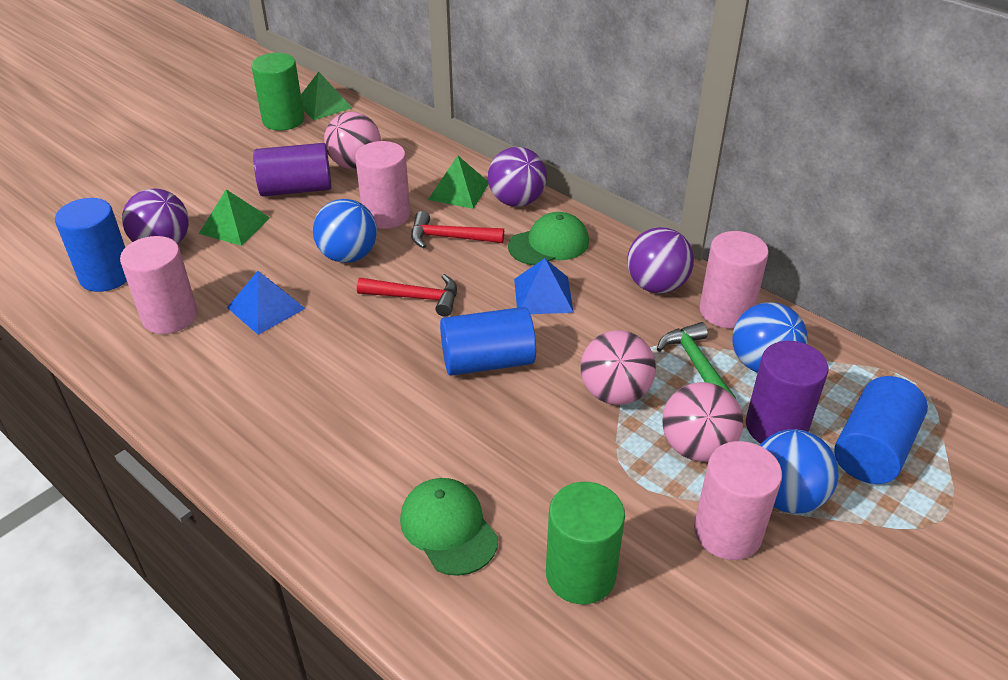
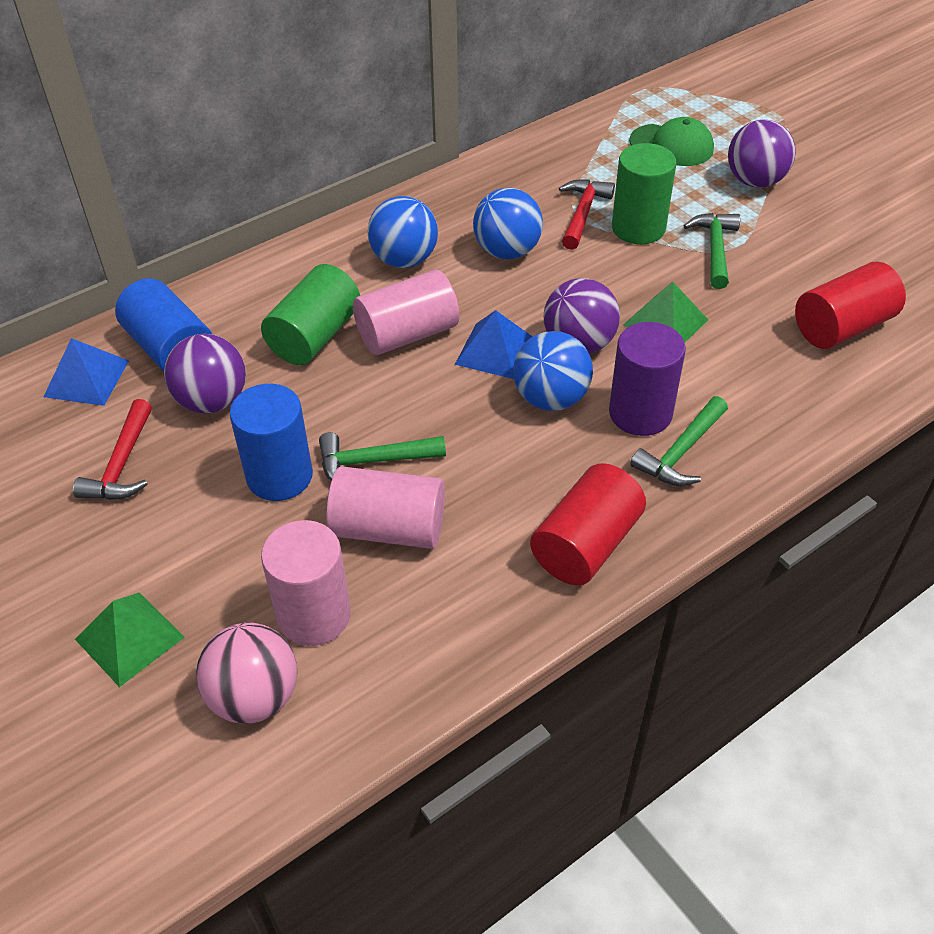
blue cylinder: 3 -> 2
green cap: 2 -> 1
green hammer: 1 -> 3
green pyramid: 3 -> 2
pink ball: 3 -> 1
pink cylinder: 4 -> 3
purple cylinder: 2 -> 1
red cylinder: 0 -> 2

